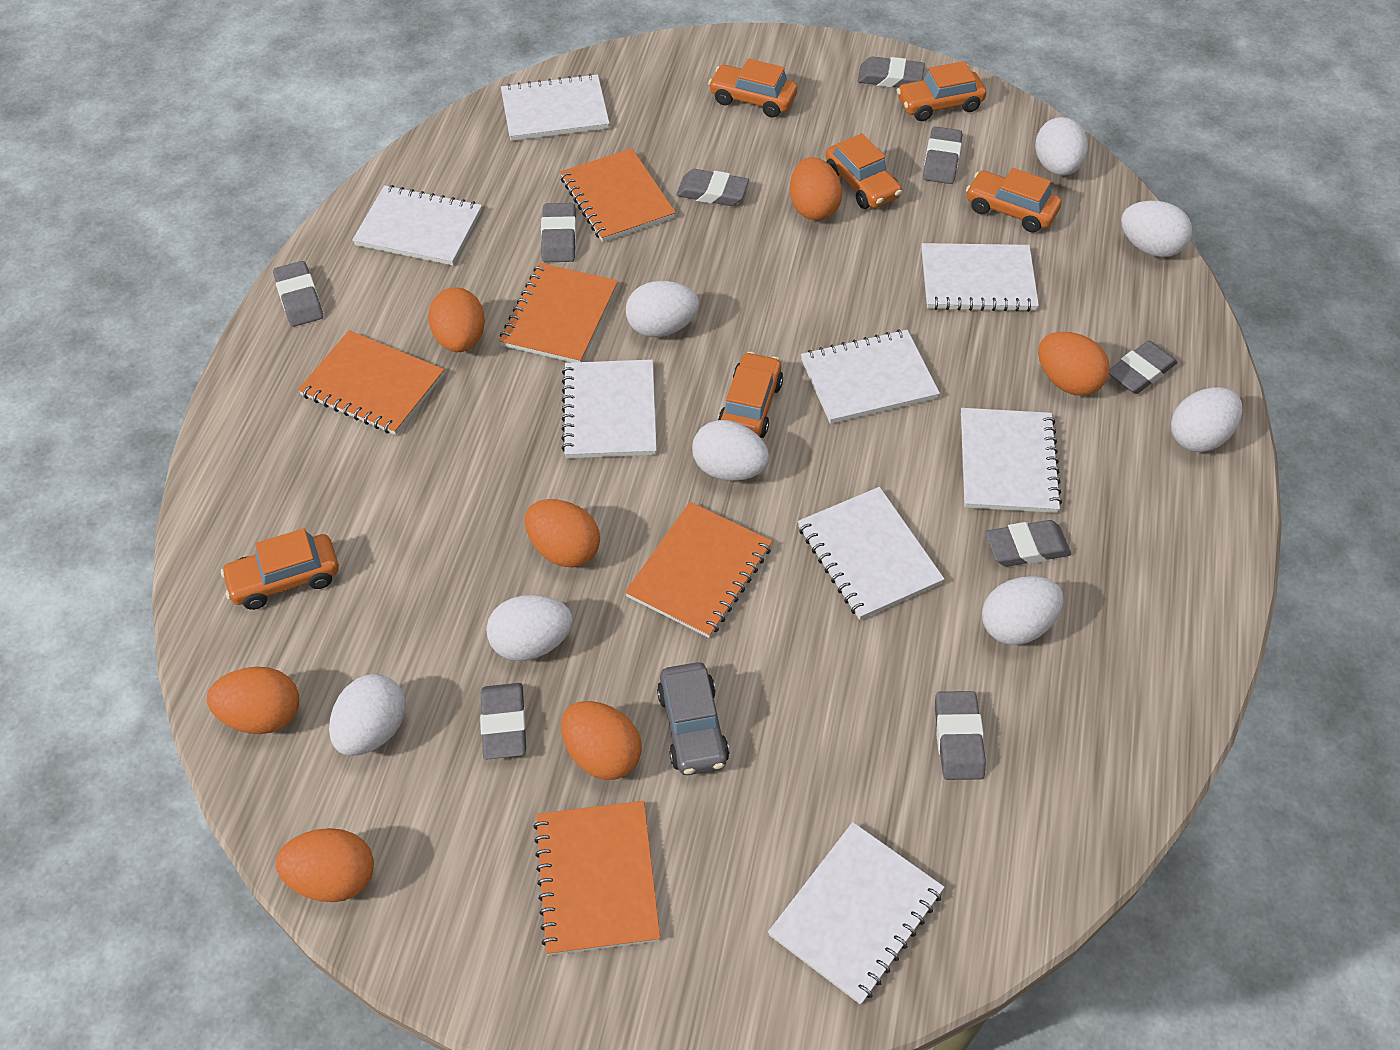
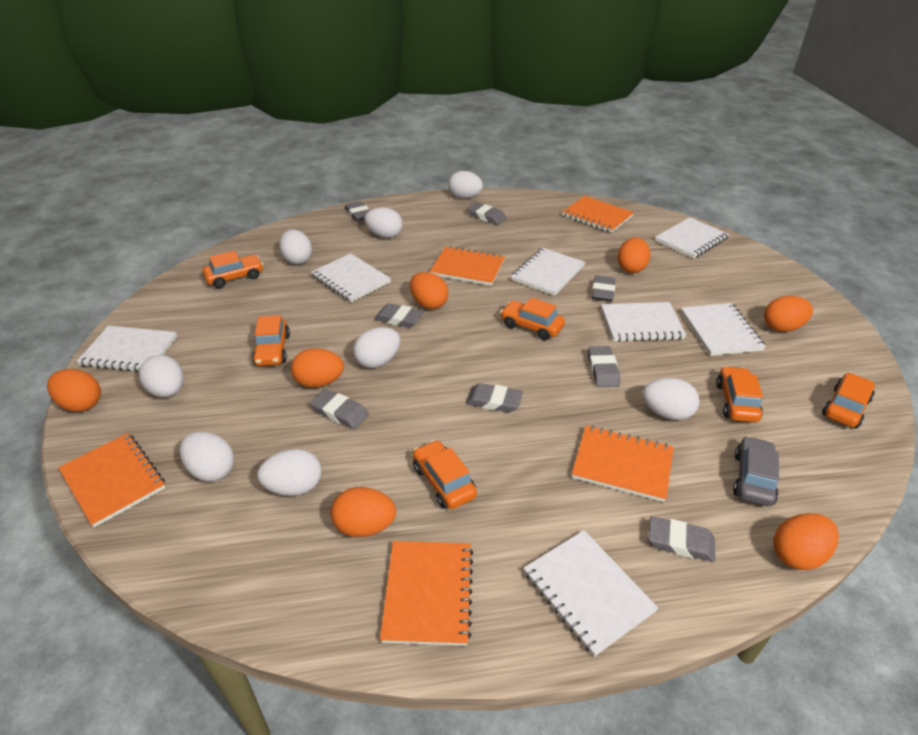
grey eraser: 9 -> 8
white notebook: 8 -> 7

